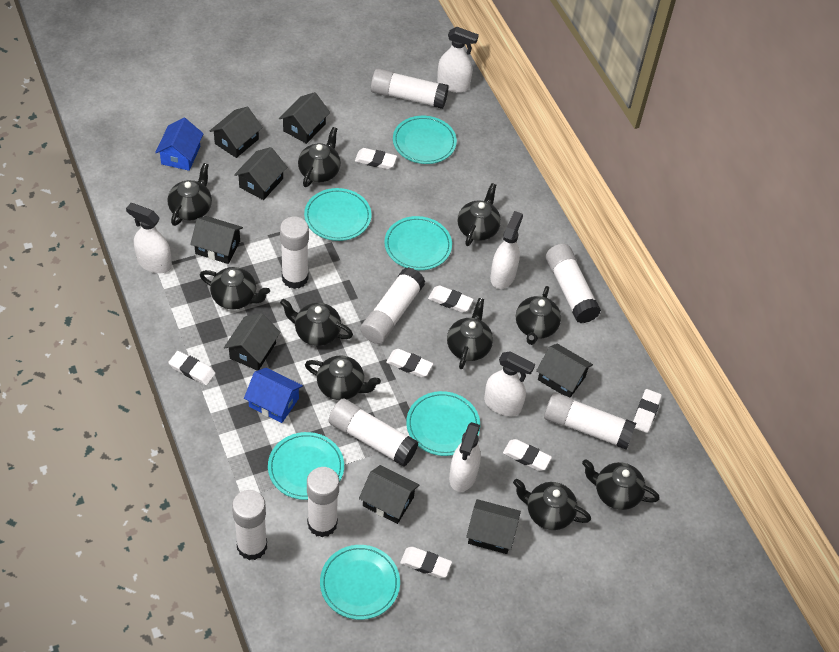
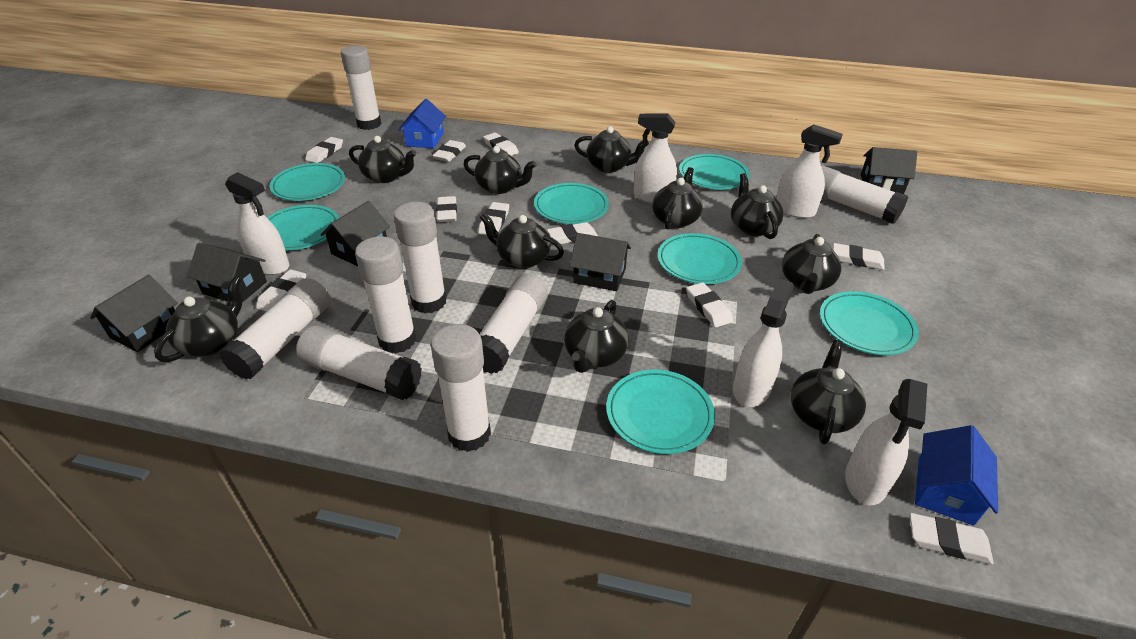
black house: 8 -> 5
turquoise plate: 6 -> 7
white eraser: 7 -> 10

